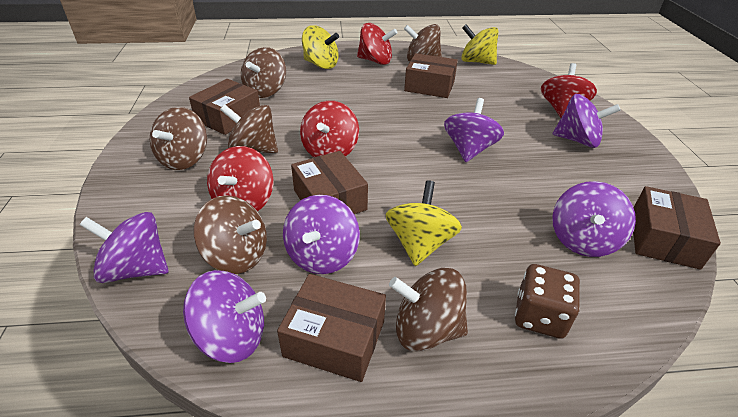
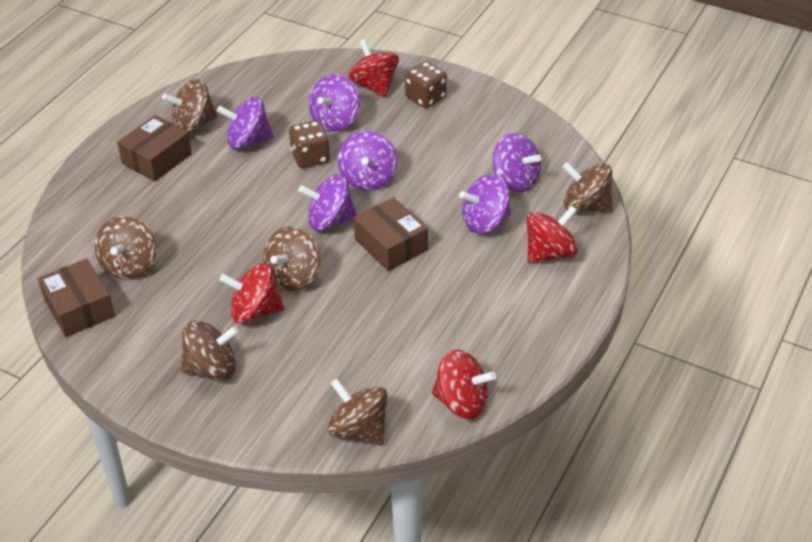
brown box: 5 -> 3
brown dice: 1 -> 2
yellow spinning top: 3 -> 0

